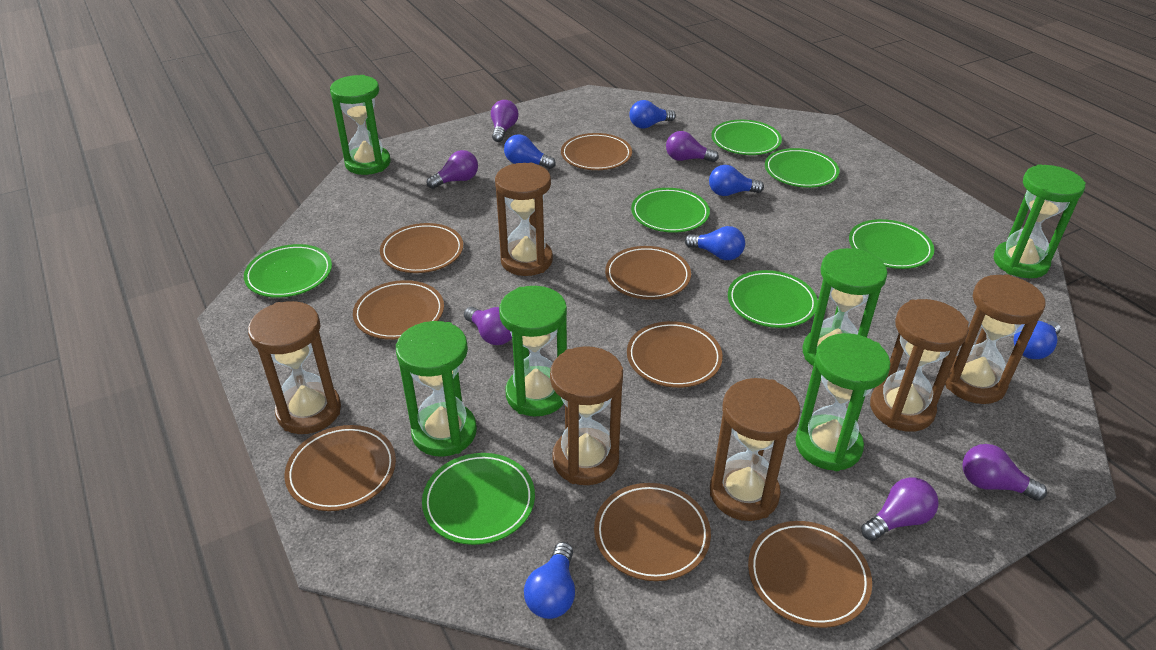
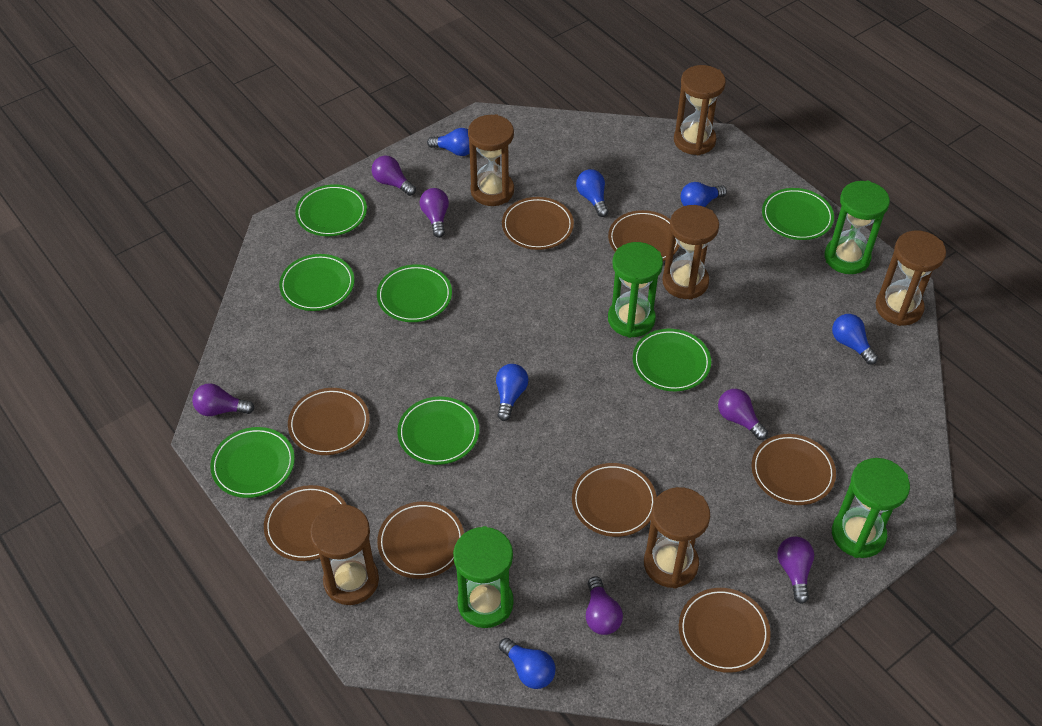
green hourglass: 6 -> 4

